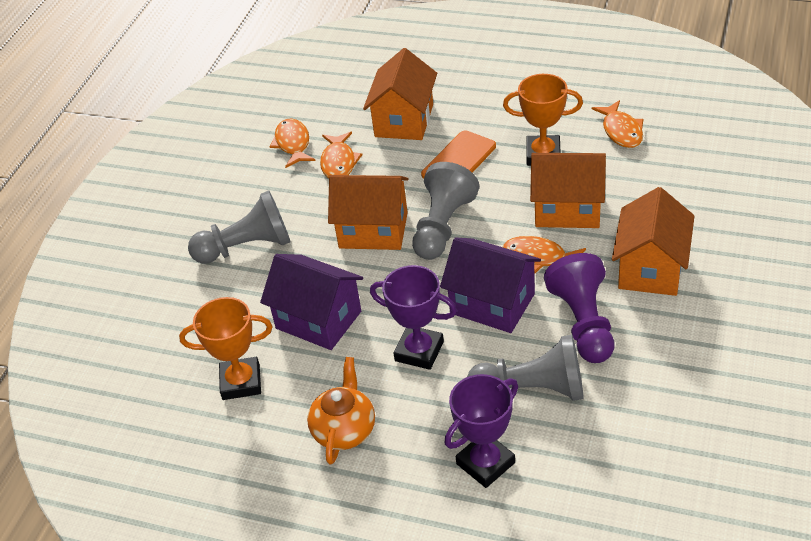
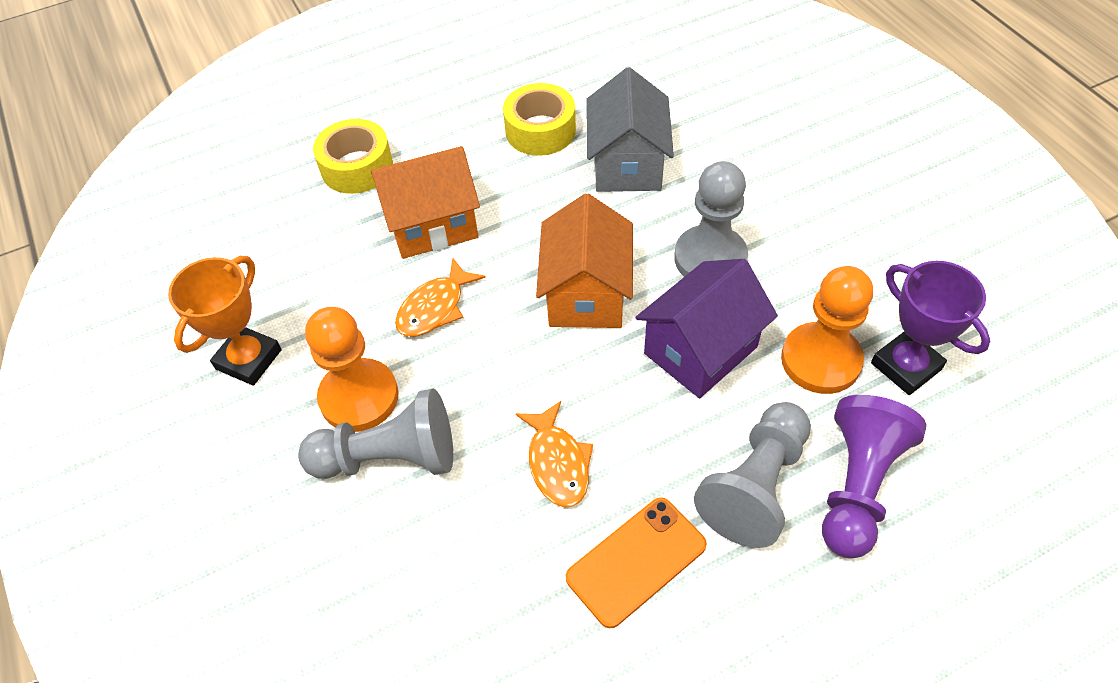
grey house: 0 -> 1
orange fish: 4 -> 2
orange house: 4 -> 2
orange pawn: 0 -> 2
orange teapot: 1 -> 0
orange trophy: 2 -> 1
purple house: 2 -> 1
purple trophy: 2 -> 1
yellow tape: 0 -> 2

